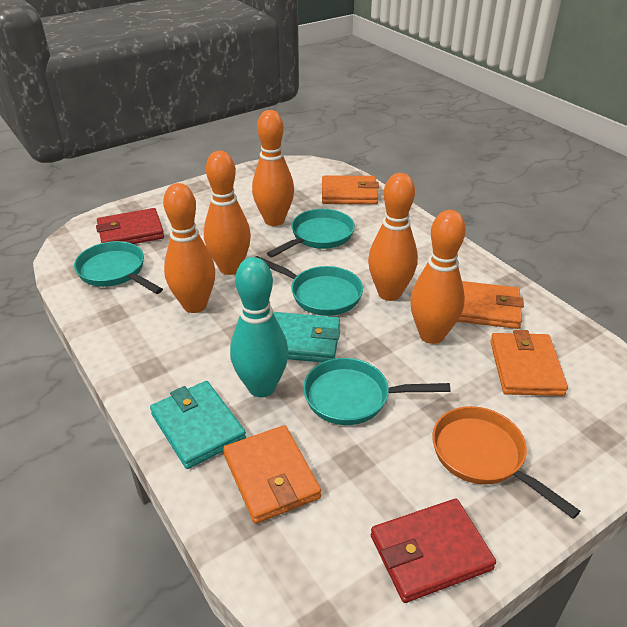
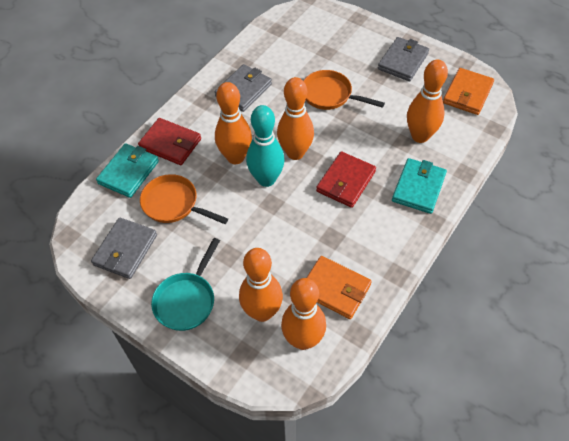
grey wallet: 0 -> 3
orange pan: 1 -> 2
orange wallet: 4 -> 2
turquoise pan: 4 -> 1

